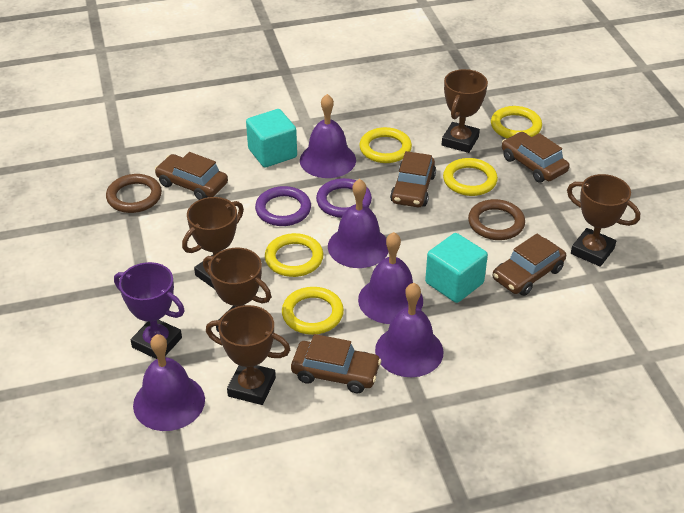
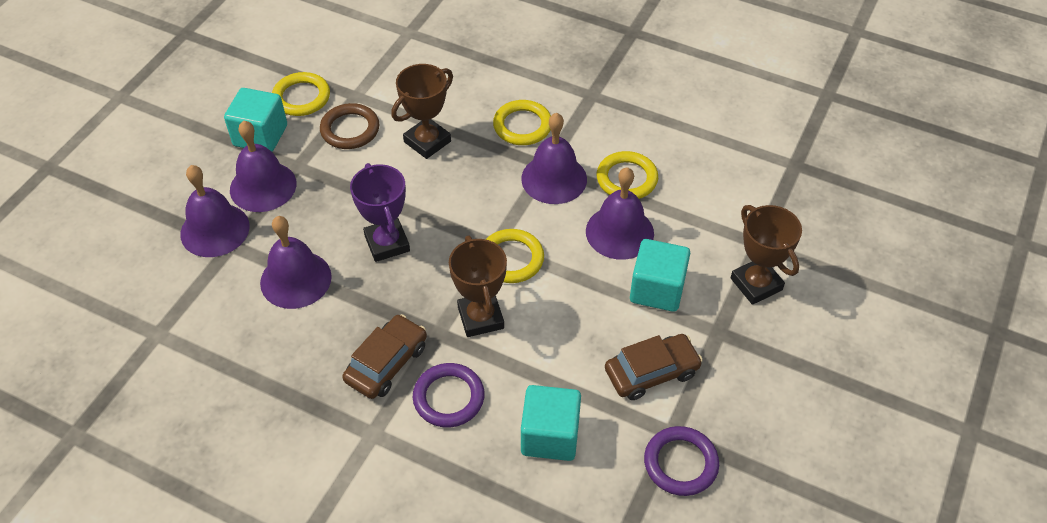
brown car: 5 -> 2
brown ring: 2 -> 1
brown trophy: 5 -> 3
turquoise cube: 2 -> 3
yellow ring: 5 -> 4

